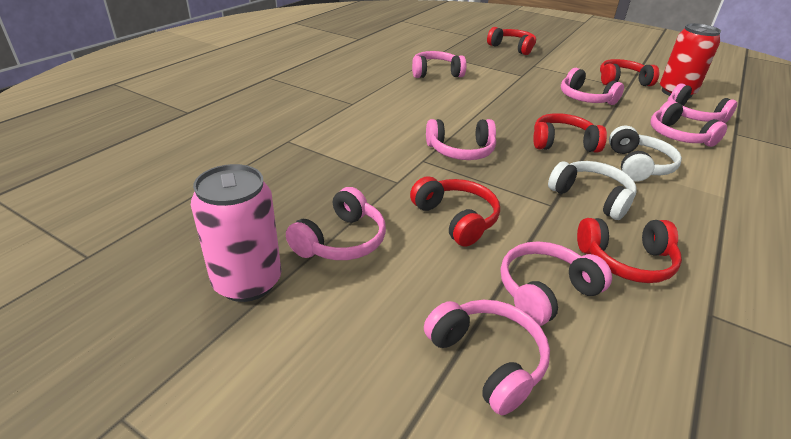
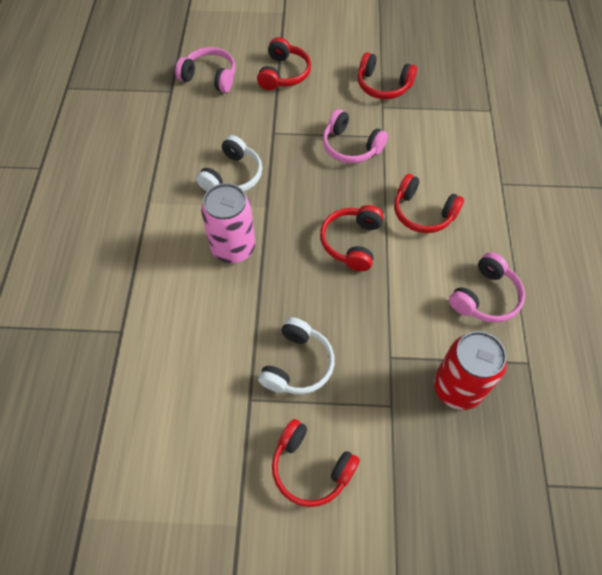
pink headphones: 8 -> 3

